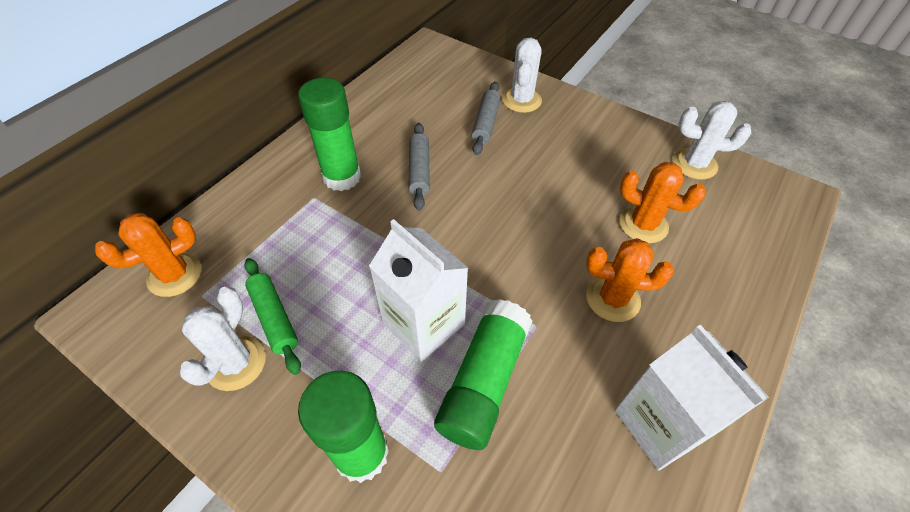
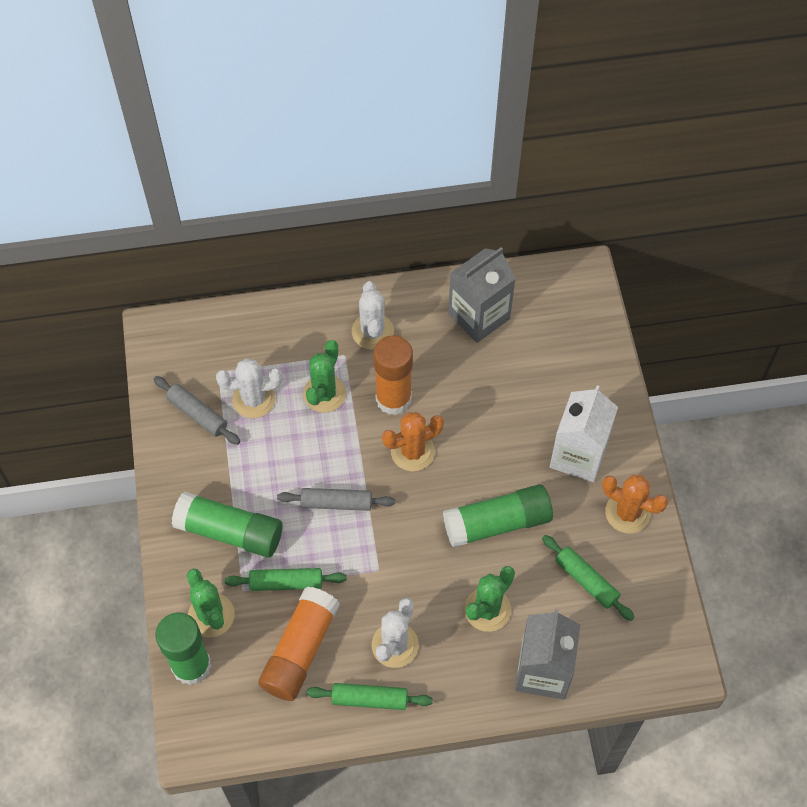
green cactus: 0 -> 3
green rolling pin: 1 -> 3
grey carton: 0 -> 2
orange cactus: 3 -> 2
orange glue stick: 0 -> 2
white carton: 2 -> 1

